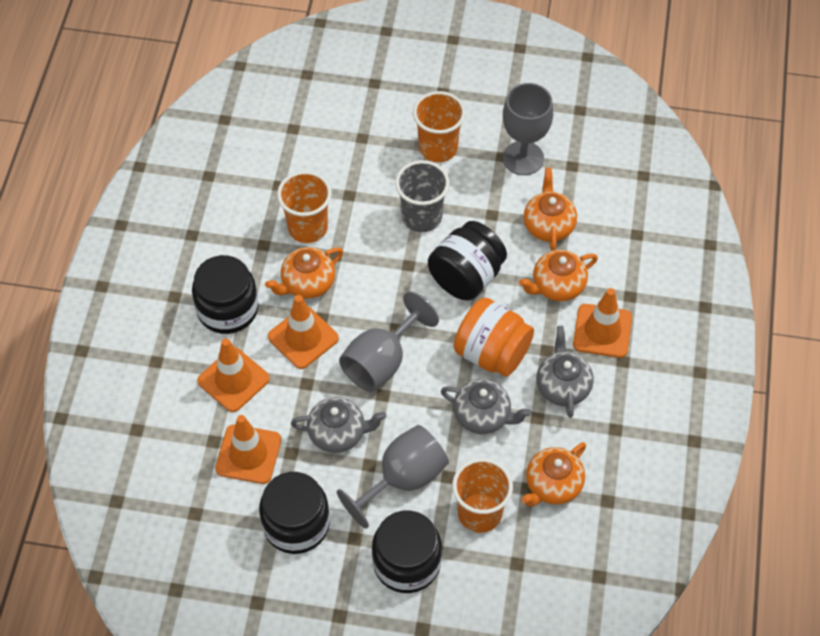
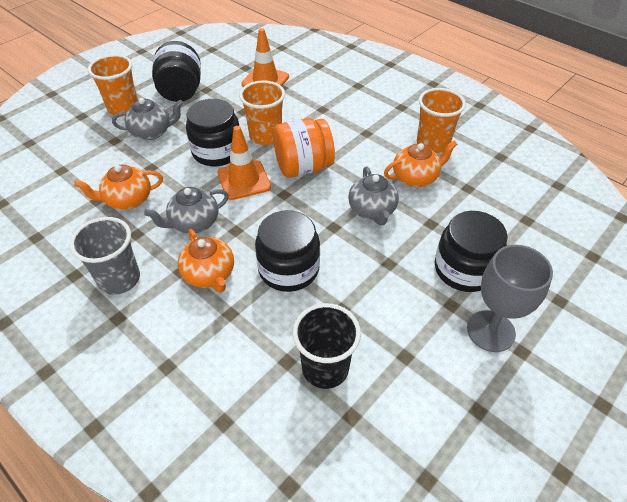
black cup: 0 -> 1
grey goblet: 3 -> 1
orange teapot: 4 -> 3
orange traffic cone: 4 -> 2

